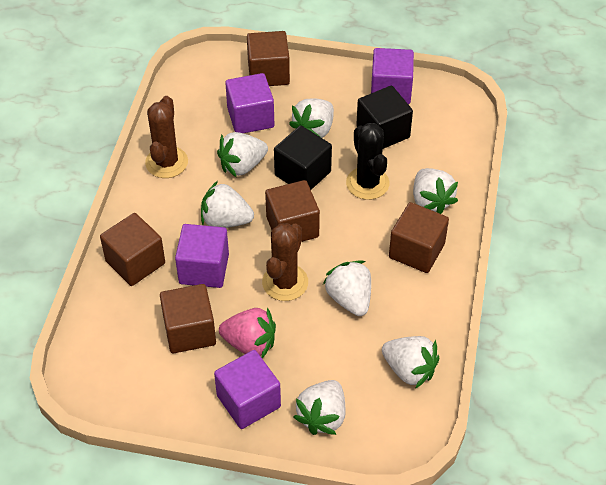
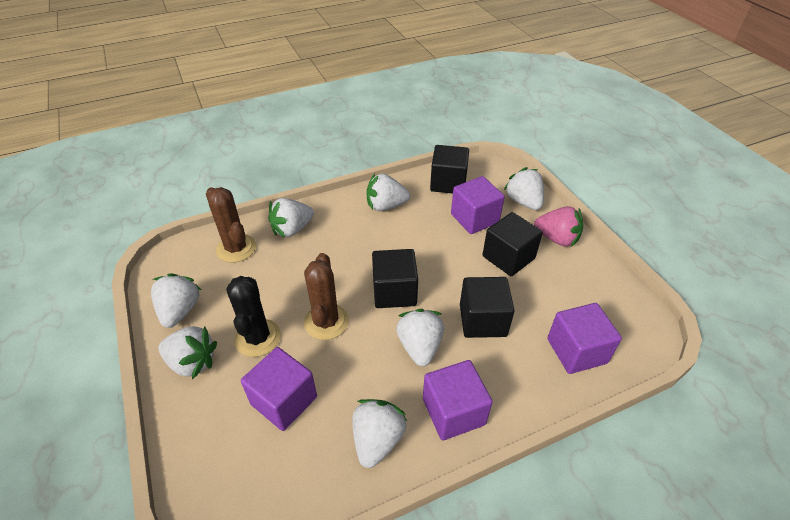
black cube: 2 -> 4
brown cube: 5 -> 0

